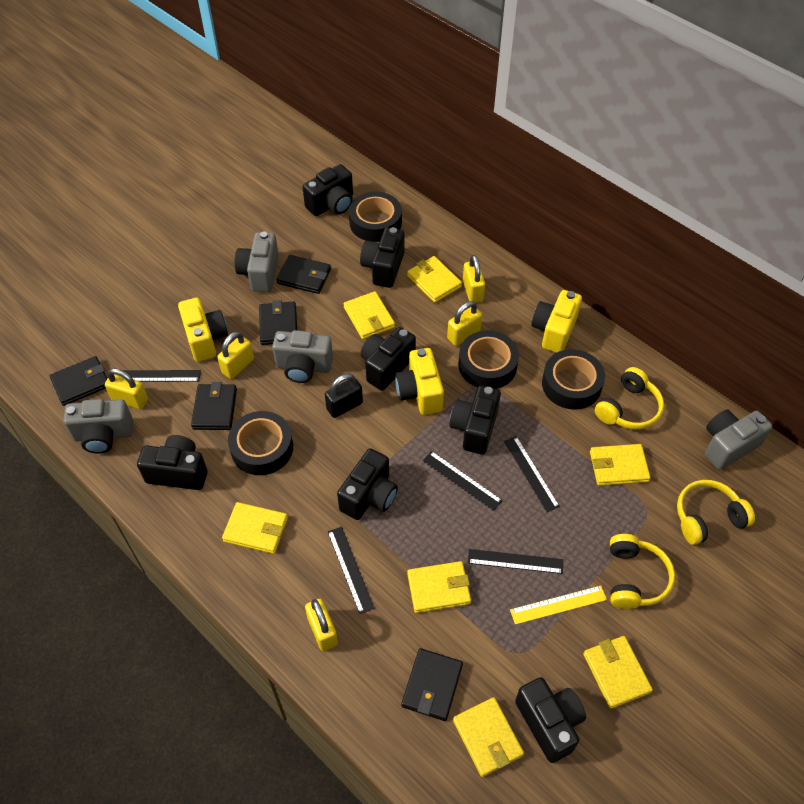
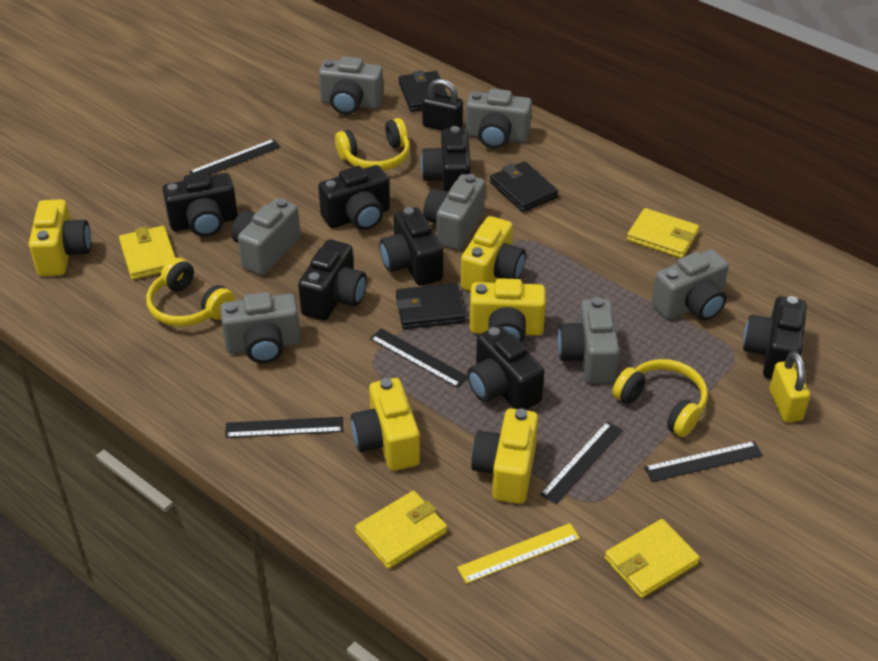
black tape: 4 -> 0
black wallet: 5 -> 3
grey camera: 4 -> 7
yellow camera: 3 -> 5
yellow padlock: 5 -> 1
yellow wallet: 7 -> 4

